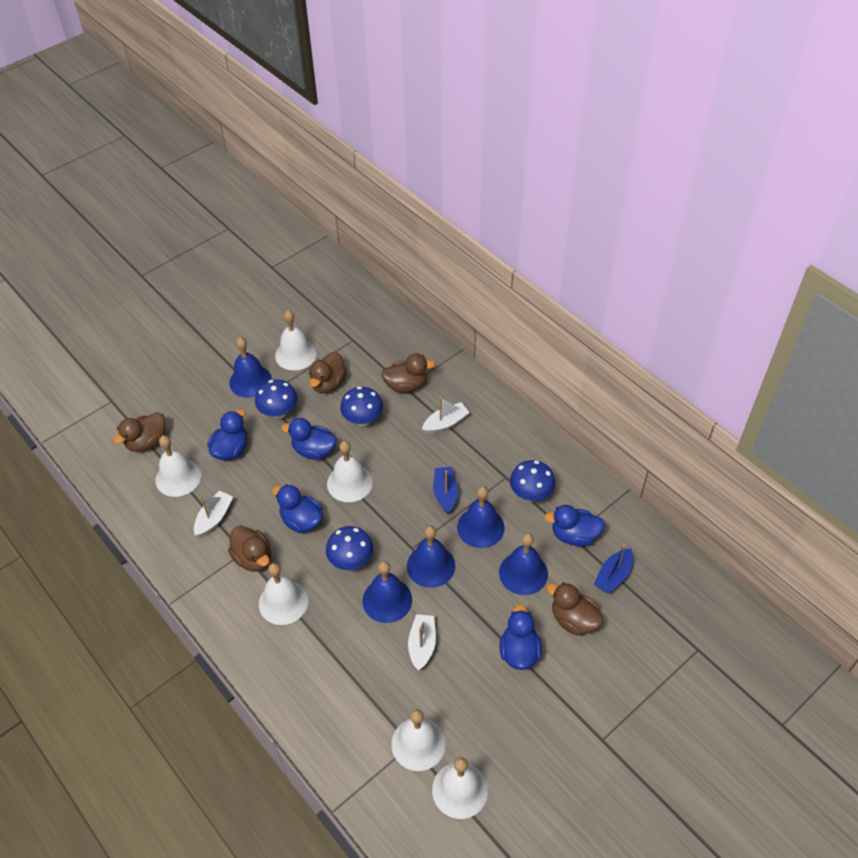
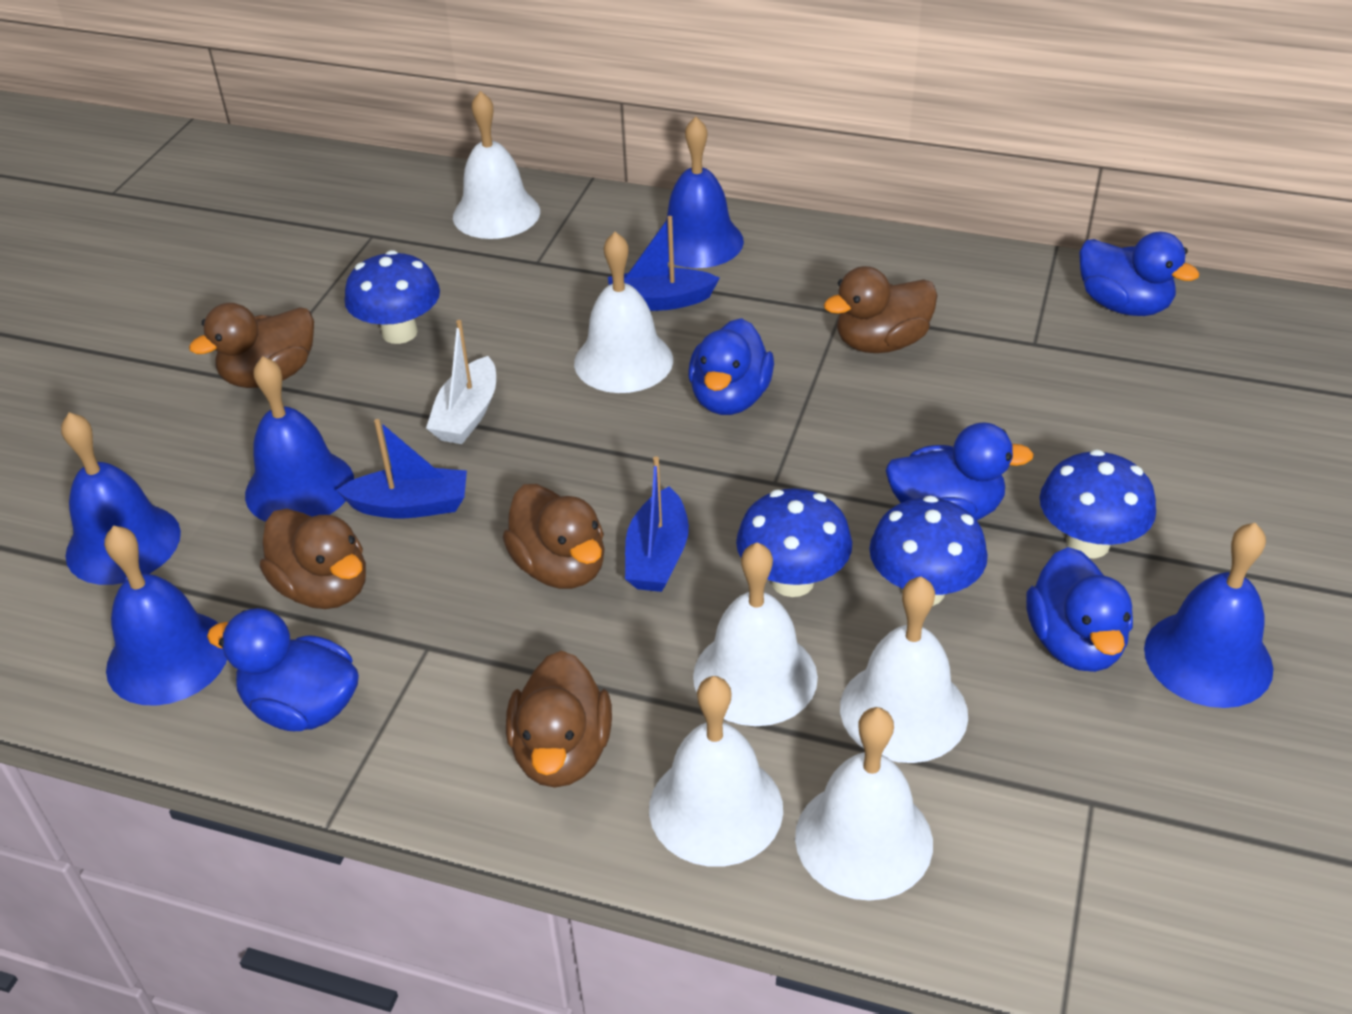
blue boat: 2 -> 3
white boat: 3 -> 1

